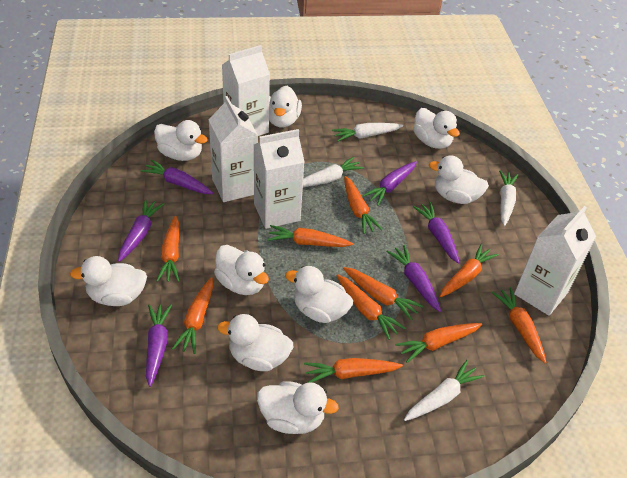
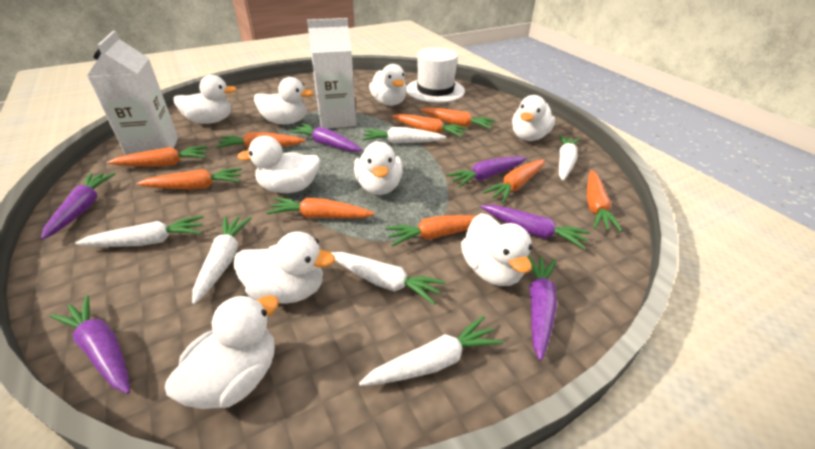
orange carrot: 10 -> 9
white carrot: 4 -> 6
white carton: 4 -> 2
white hat: 0 -> 1

